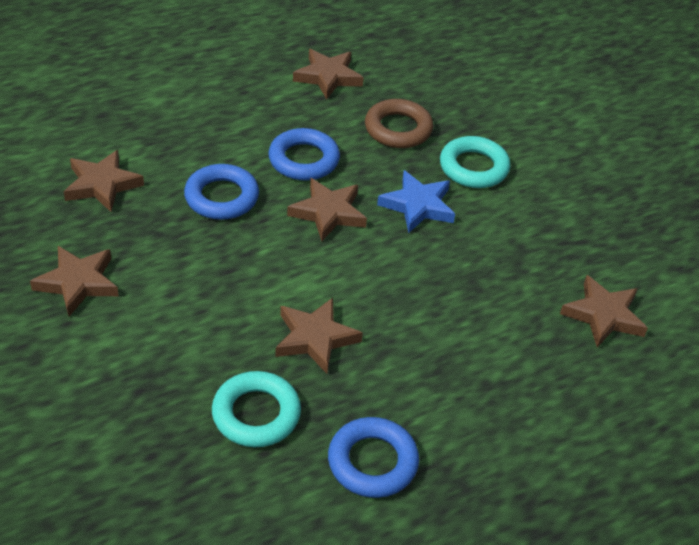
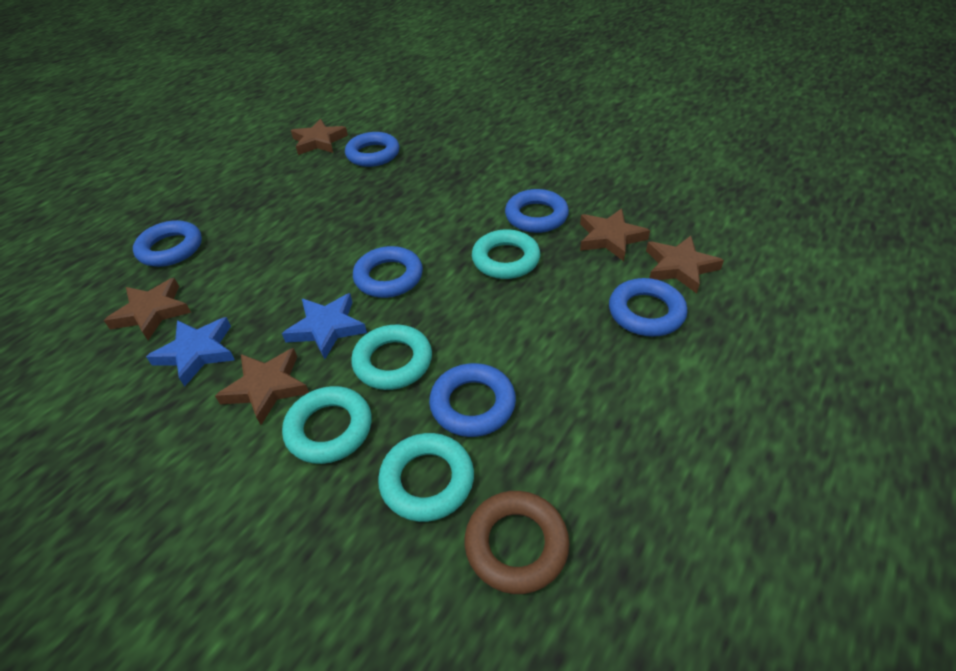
blue ring: 3 -> 6
blue star: 1 -> 2
brown star: 6 -> 5
turquoise ring: 2 -> 4

